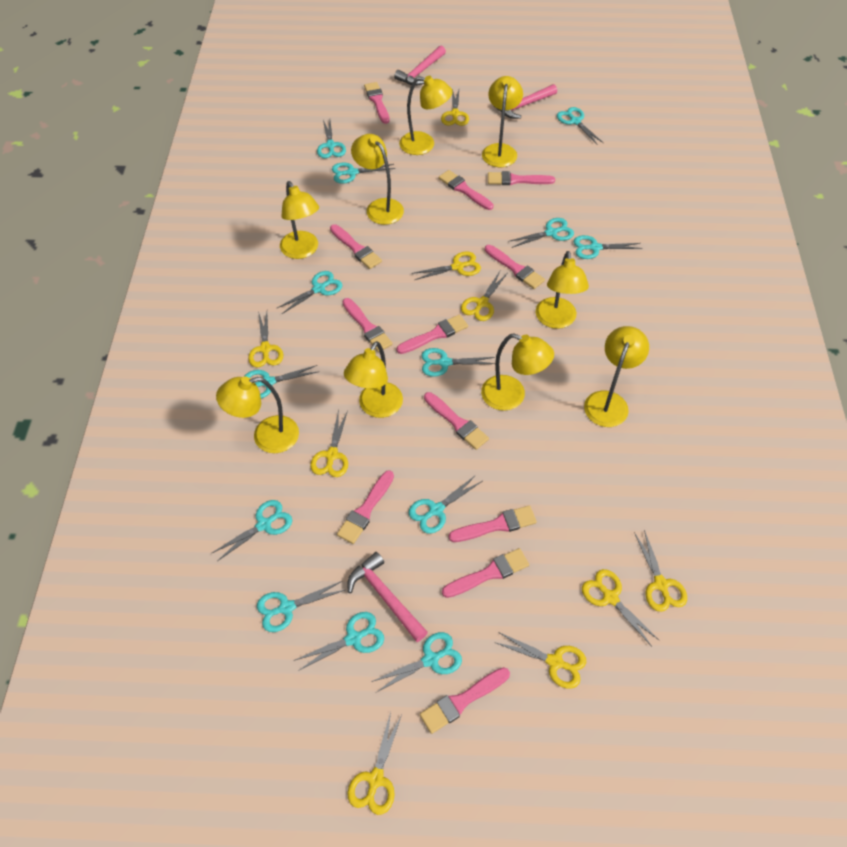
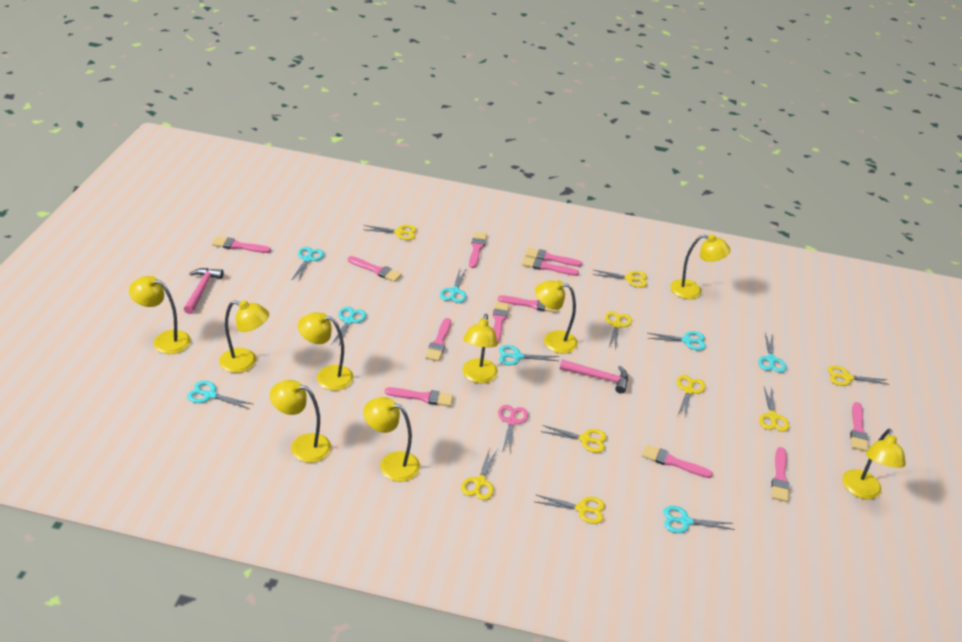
pink hammer: 3 -> 2
pink scissors: 0 -> 1
turquoise scissors: 13 -> 8

